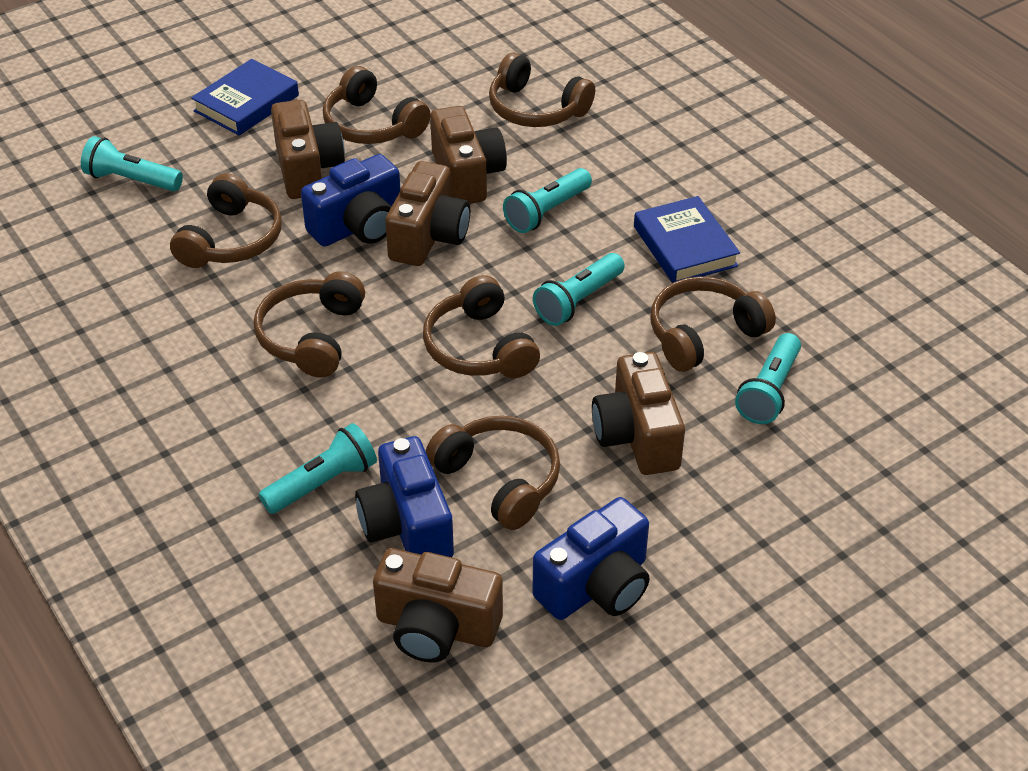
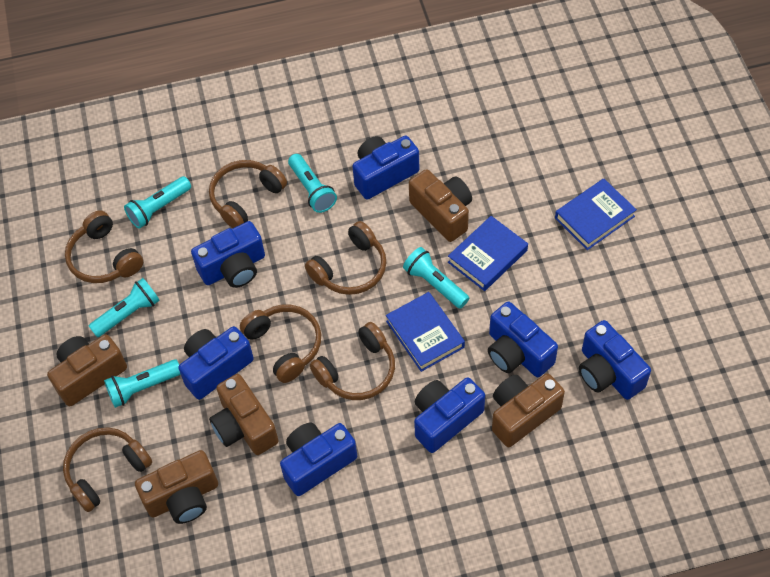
blue book: 2 -> 3
blue camera: 3 -> 7
brown headphones: 7 -> 6

